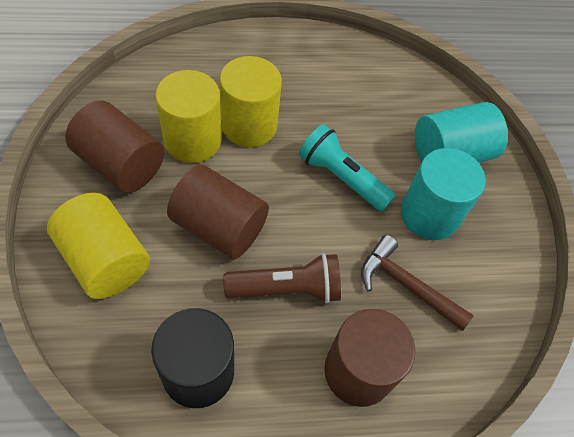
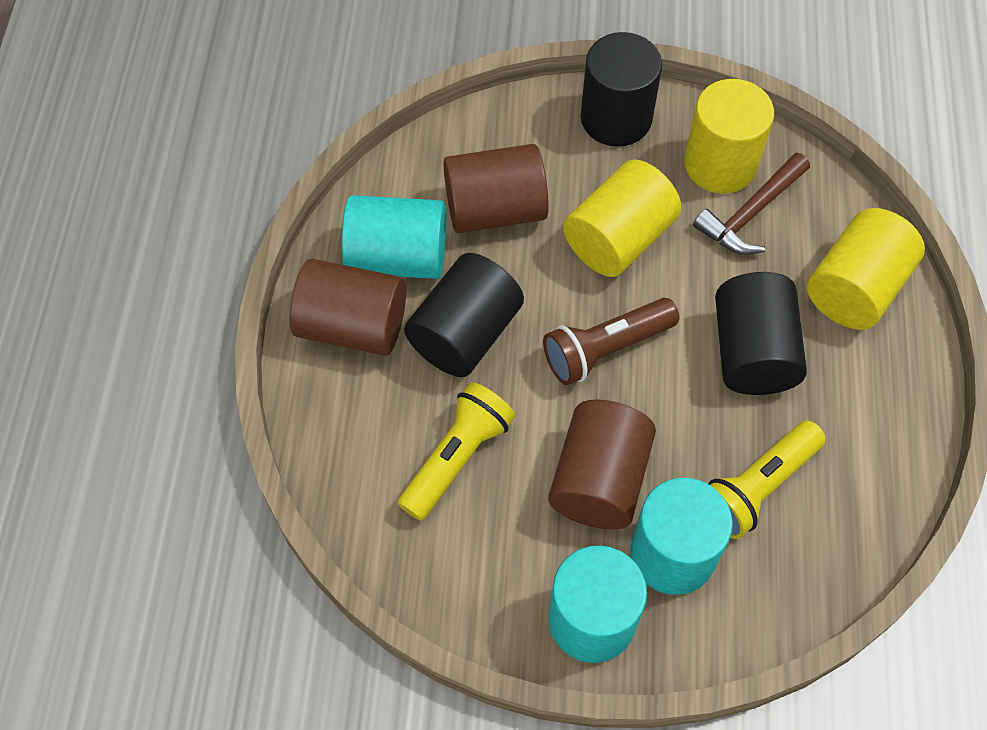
black cylinder: 1 -> 3
turquoise cylinder: 2 -> 3
turquoise flashlight: 1 -> 0
yellow flashlight: 0 -> 2

